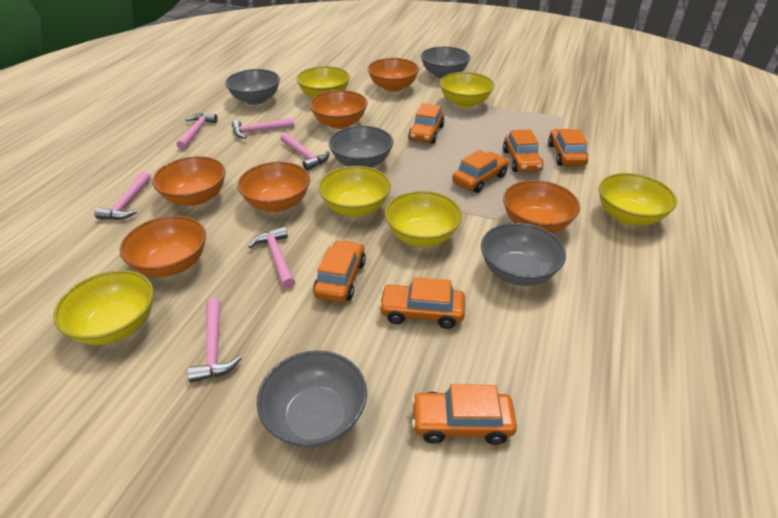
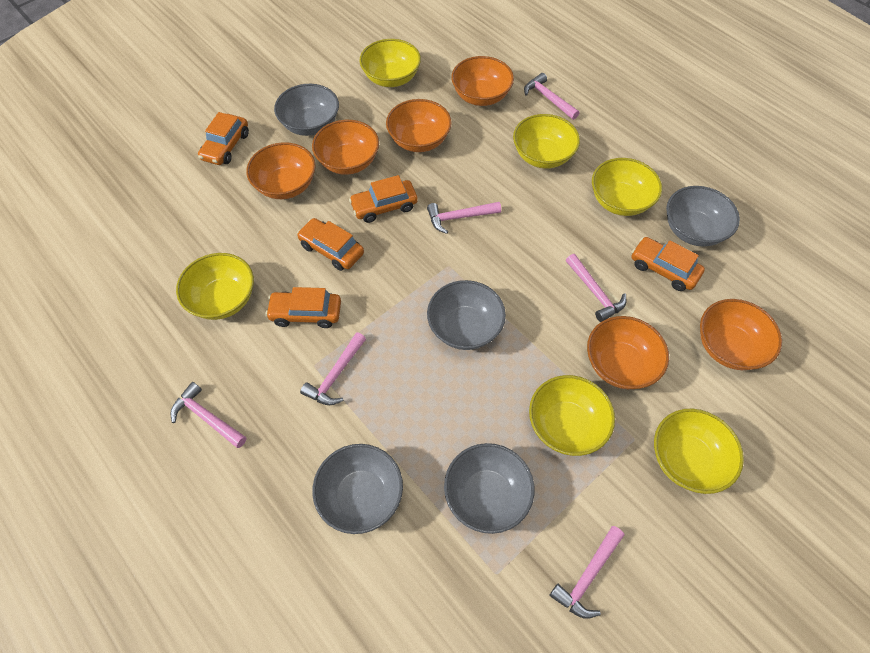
orange car: 7 -> 5

